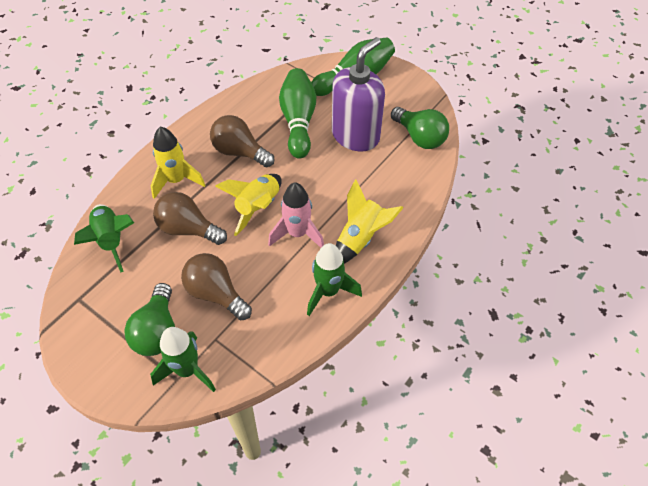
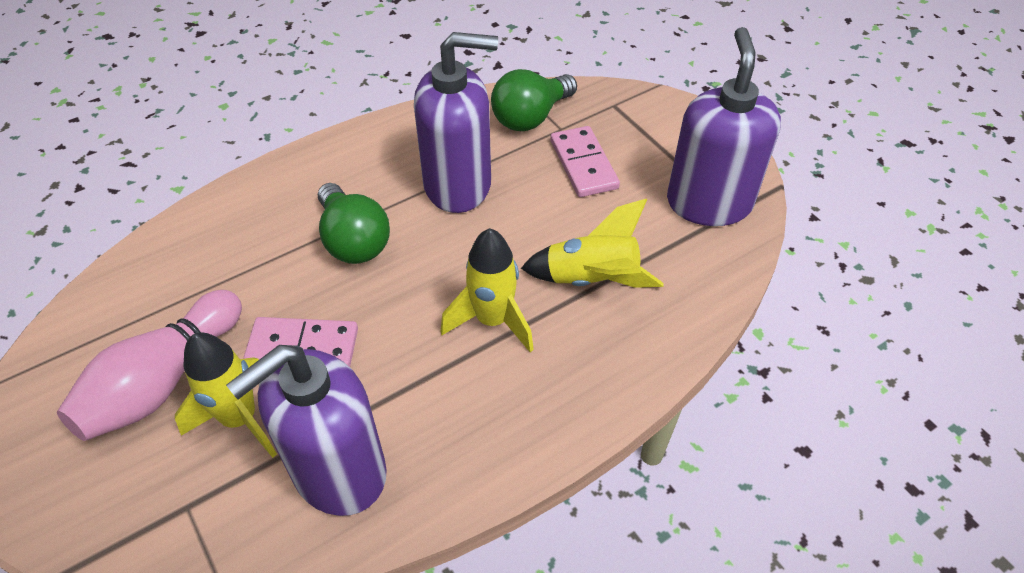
brown light bulb: 3 -> 0
green bowling pin: 2 -> 0
green rocket: 3 -> 0
pink bowling pin: 0 -> 1
pink domino: 0 -> 2
pink rocket: 1 -> 0
purple soap dispenser: 1 -> 3

